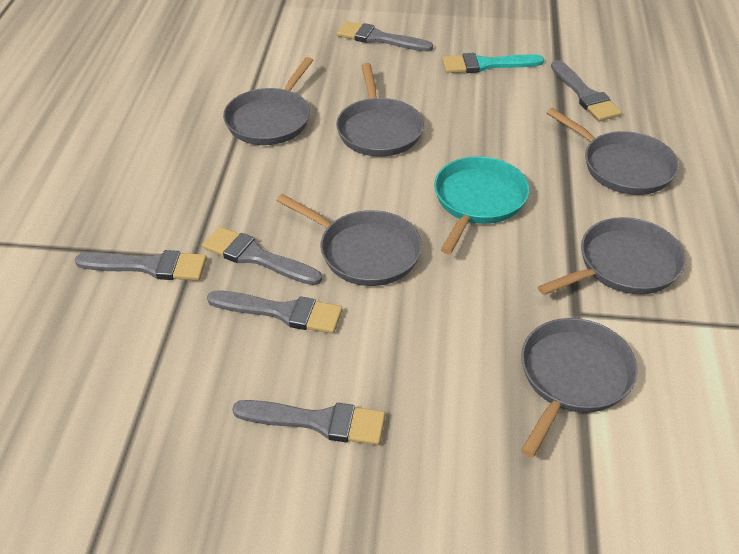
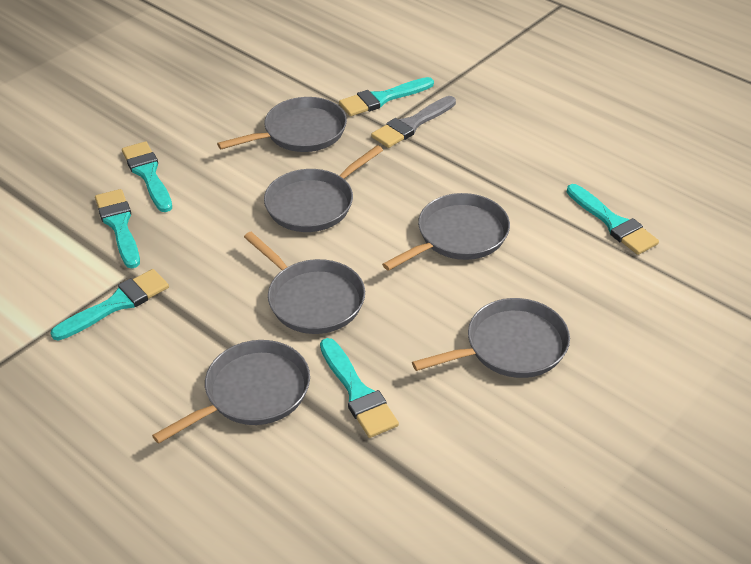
grey brush: 6 -> 1
turquoise brush: 1 -> 6
turquoise pan: 1 -> 0

